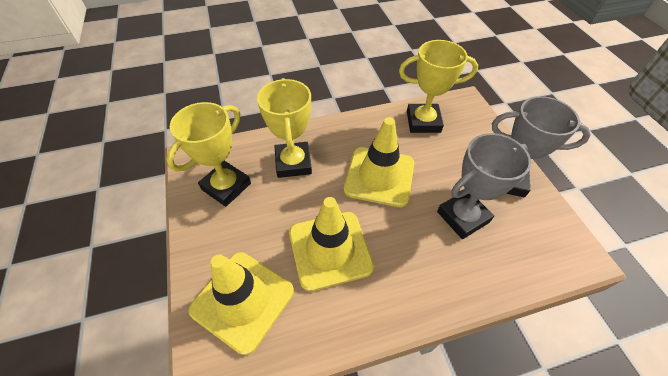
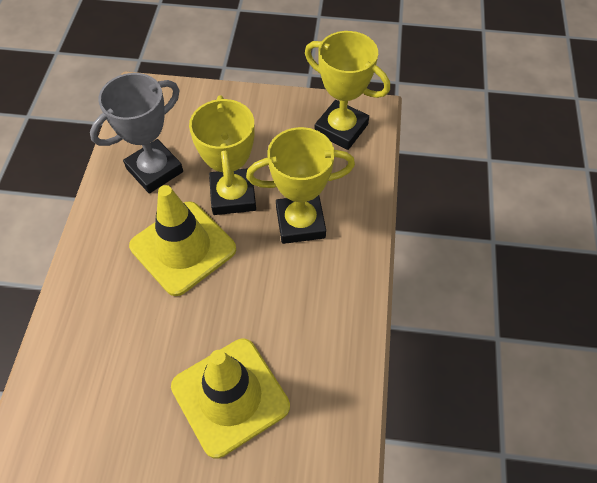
grey trophy: 2 -> 1
yellow traffic cone: 3 -> 2

